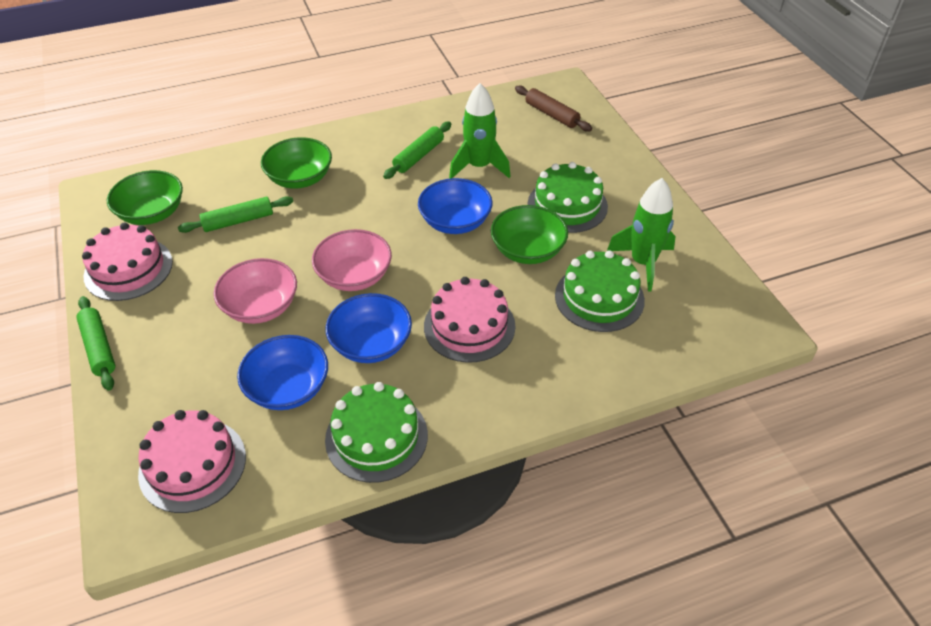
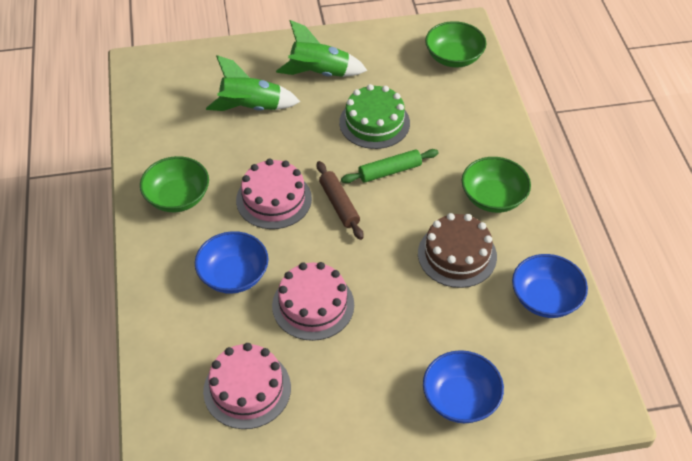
brown cake: 0 -> 1
green cake: 3 -> 1
green rolling pin: 3 -> 1
pink bowl: 2 -> 0

